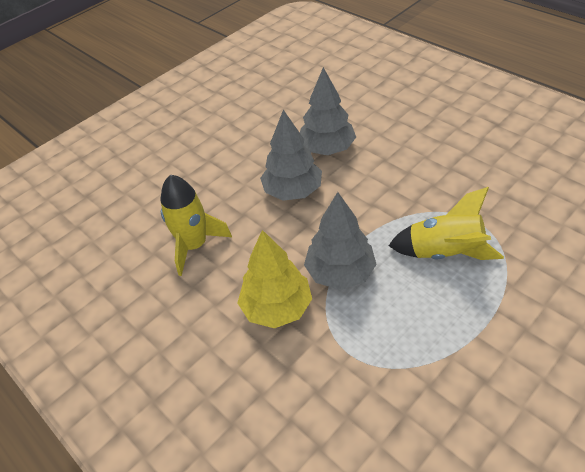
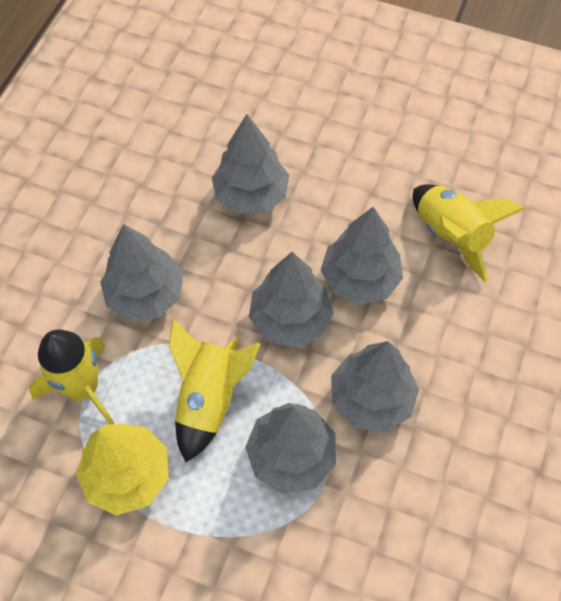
grey tree: 3 -> 6
yellow rocket: 2 -> 3

